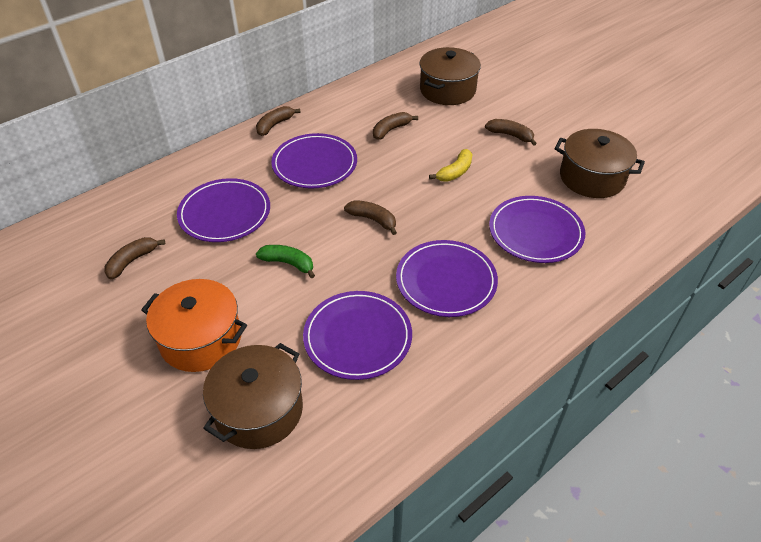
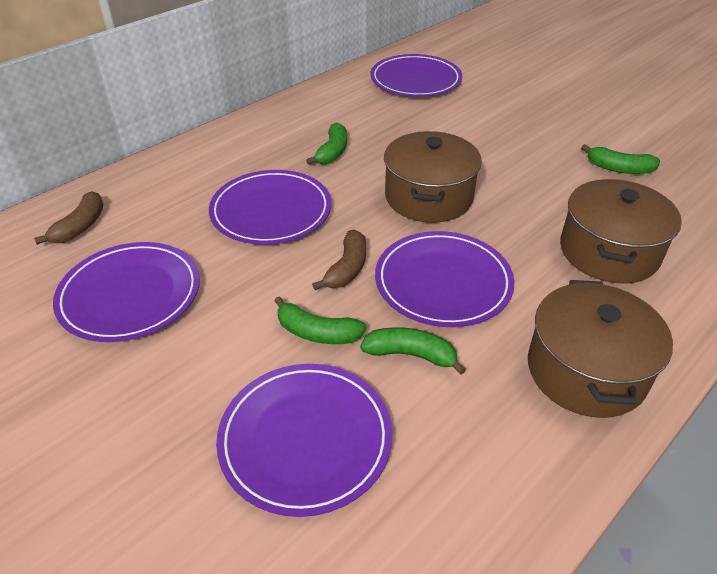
brown banana: 5 -> 2
green banana: 1 -> 4
orange pot: 1 -> 0
yellow banana: 1 -> 0

